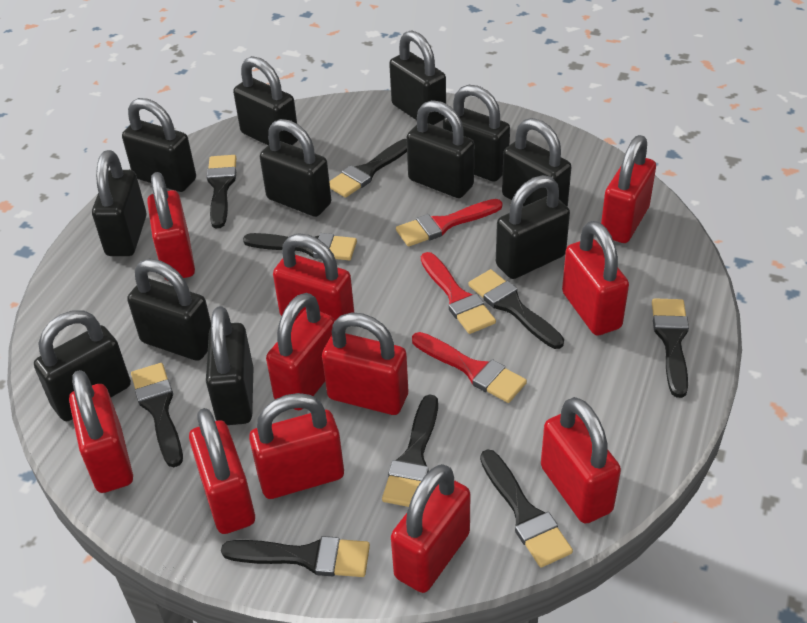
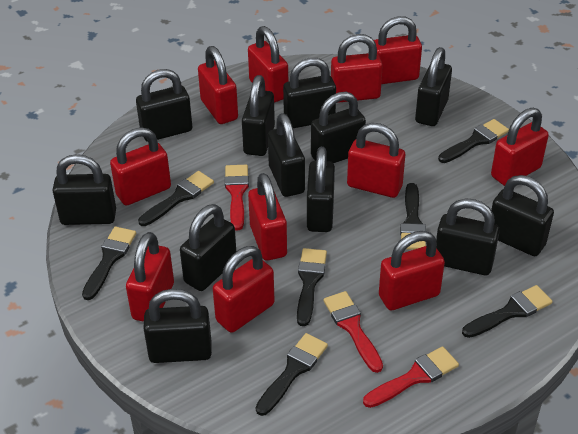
black brush: 9 -> 7

